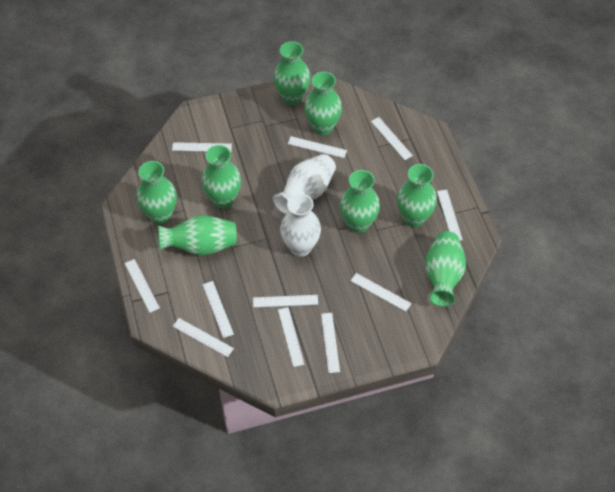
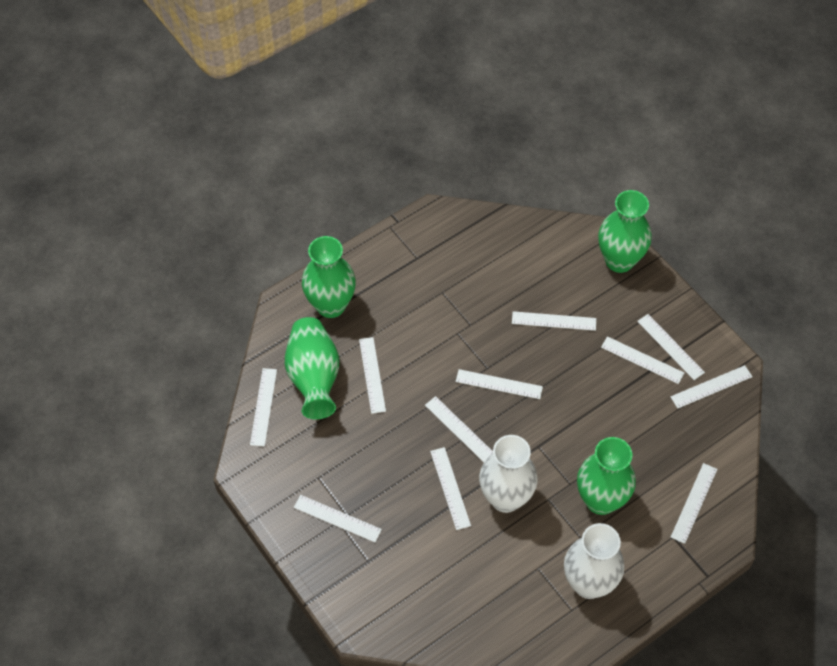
green vase: 8 -> 4

